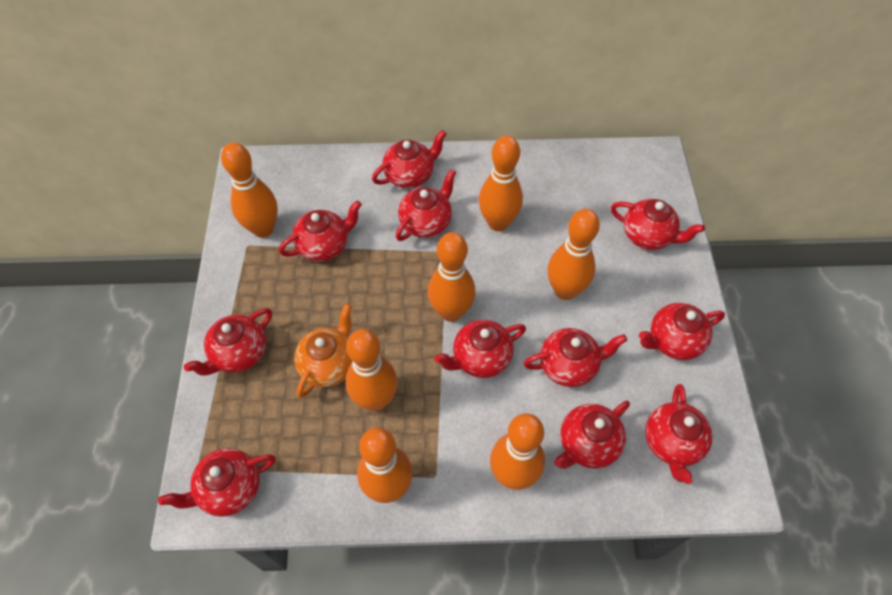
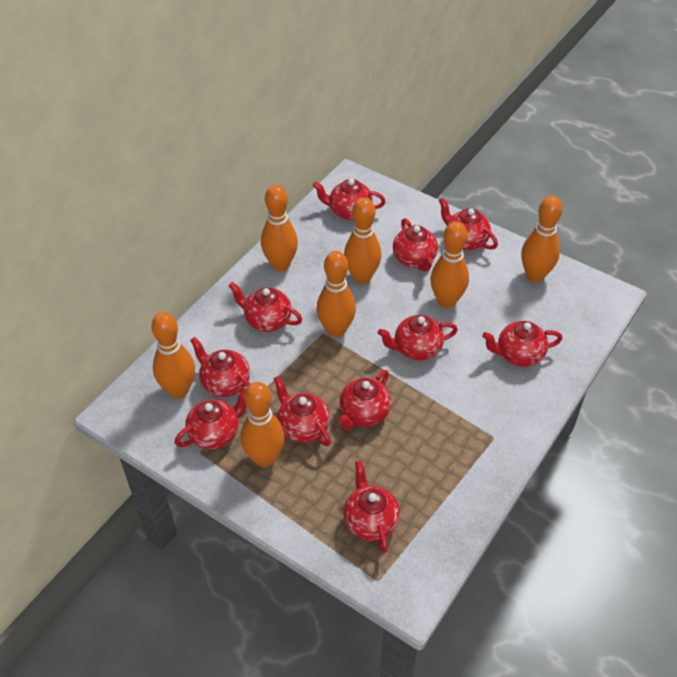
orange teapot: 1 -> 0

